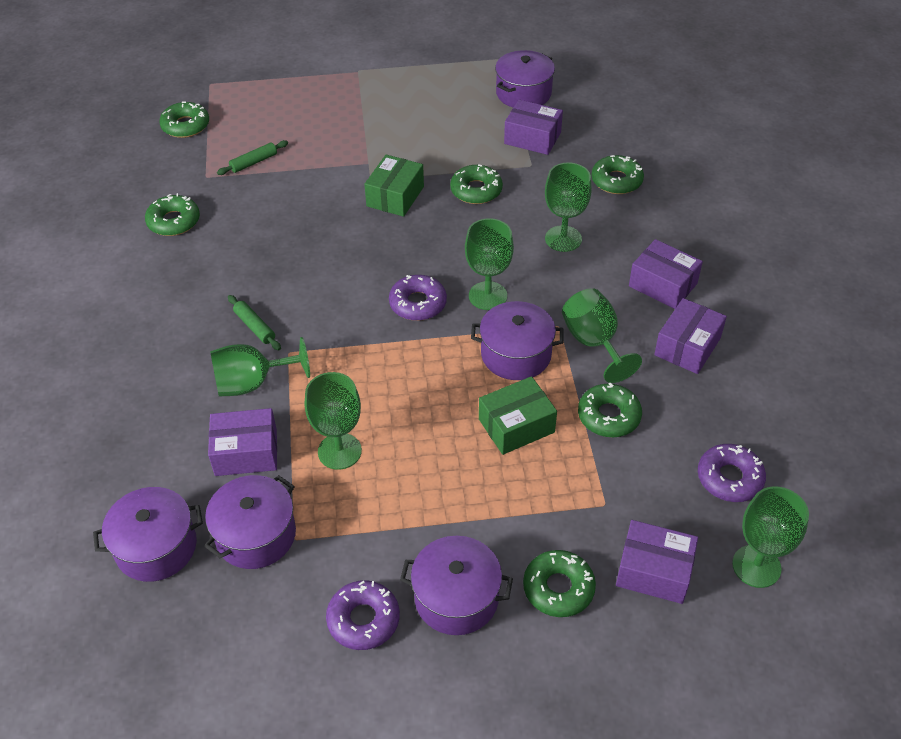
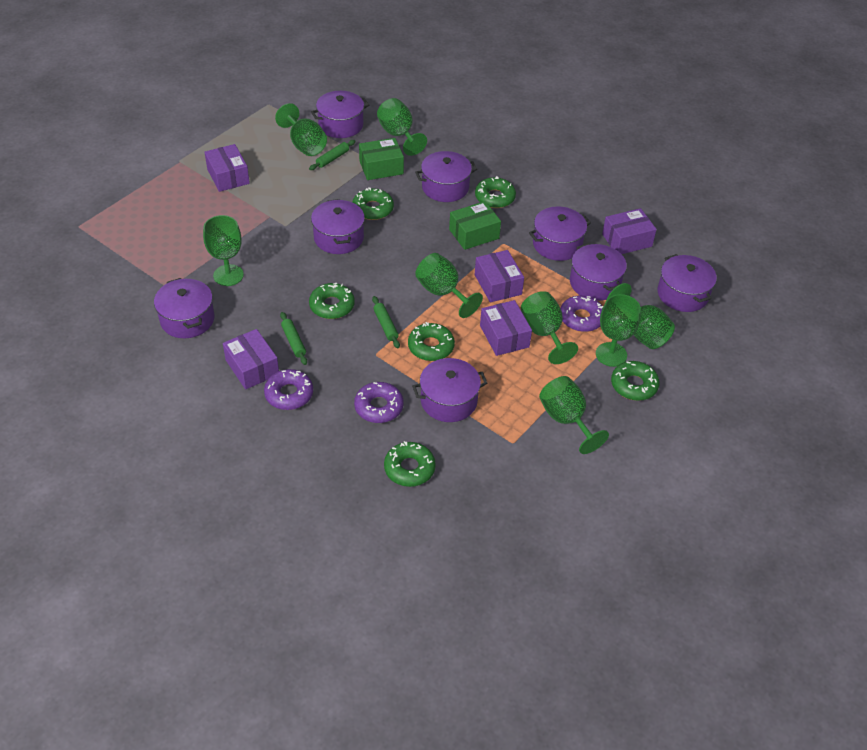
green goblet: 6 -> 8
green rolling pin: 2 -> 3
purple pot: 5 -> 8

